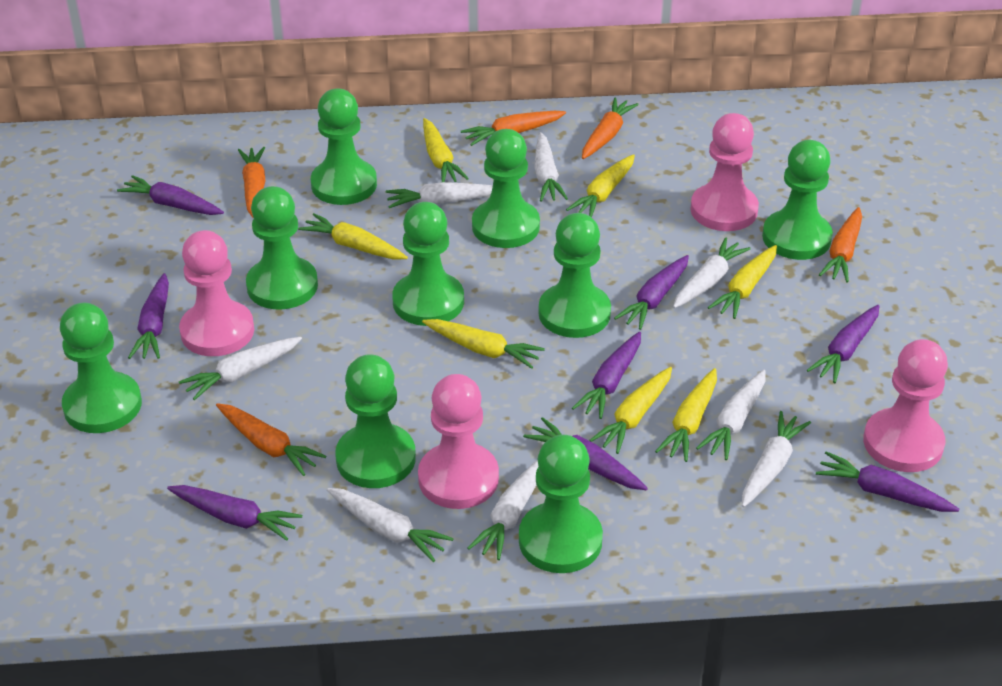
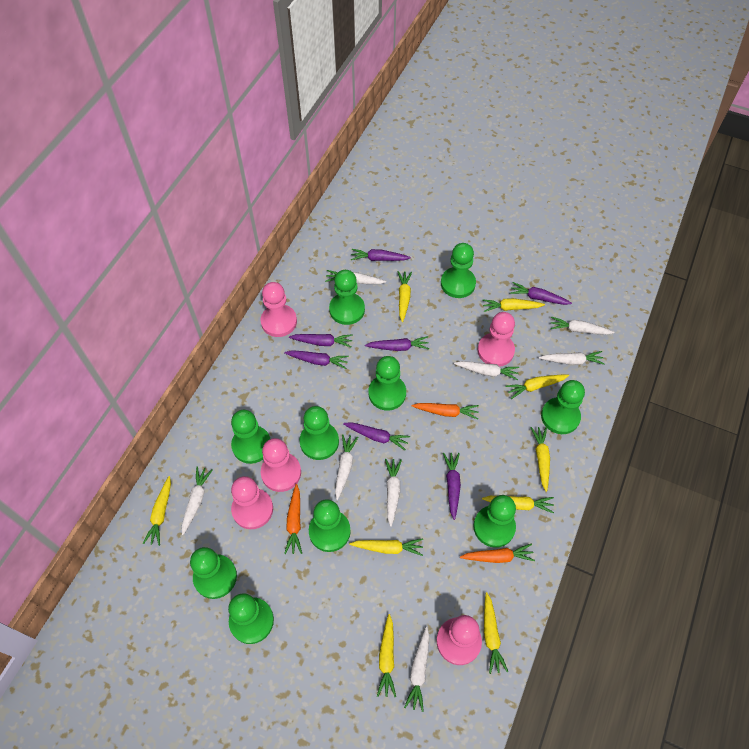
green pawn: 9 -> 10
orange carrot: 5 -> 3
pink pawn: 4 -> 5
purple carrot: 8 -> 7
yellow carrot: 7 -> 9

